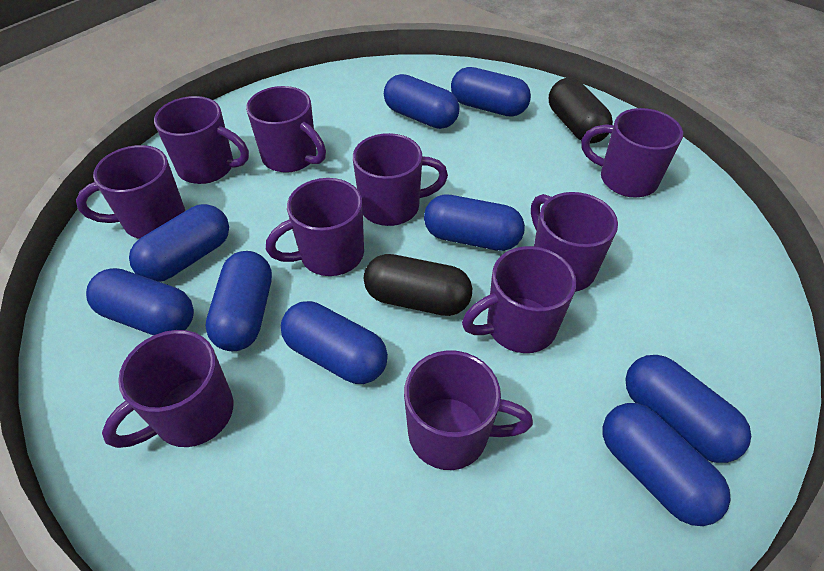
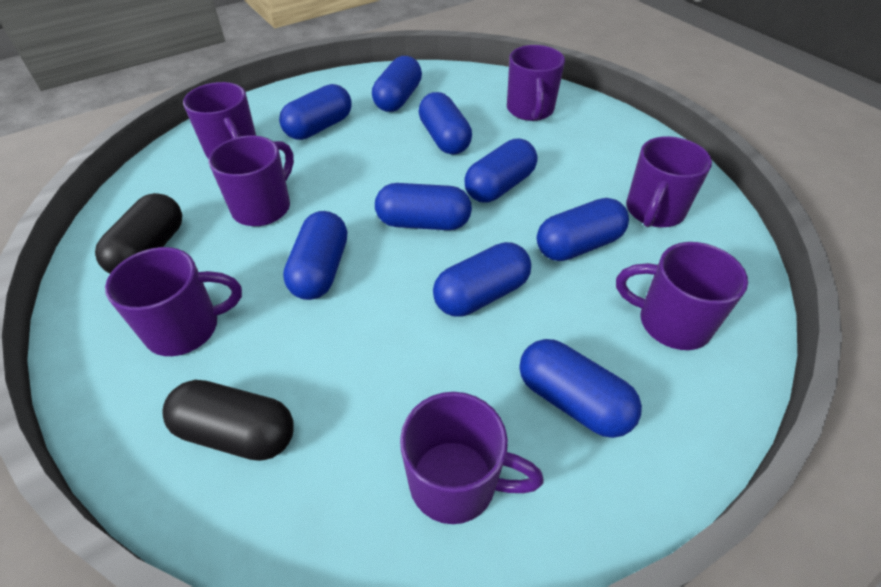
purple mug: 10 -> 7

